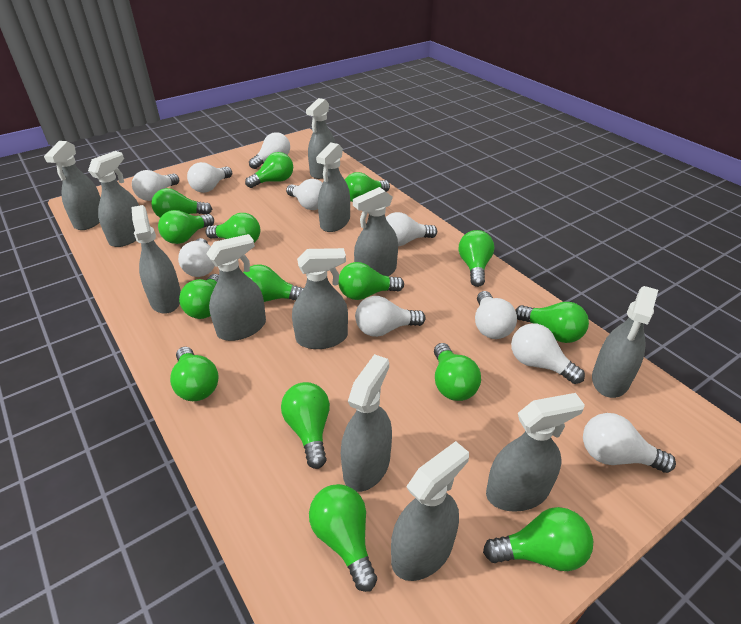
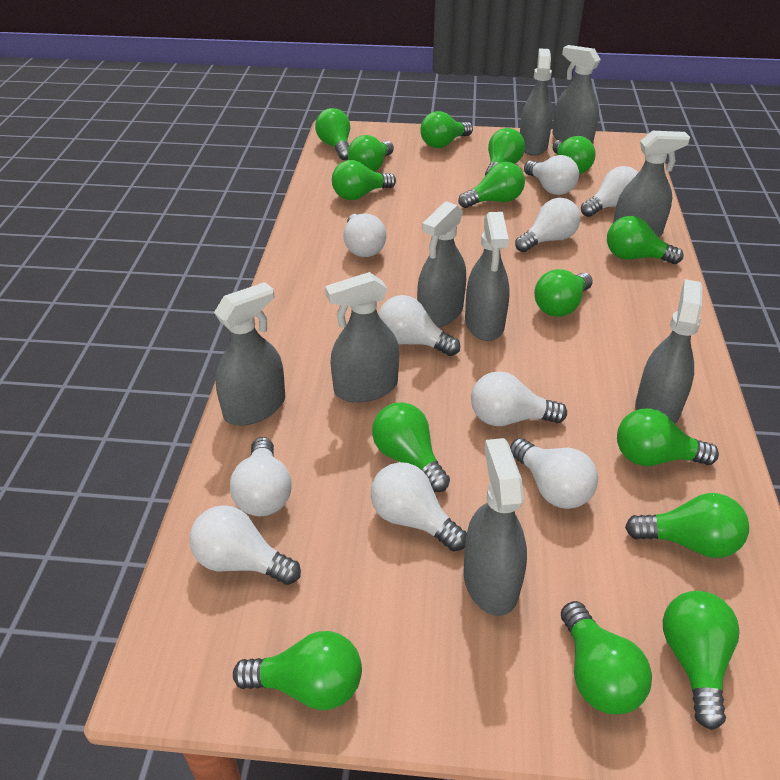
grey spray bottle: 12 -> 9

